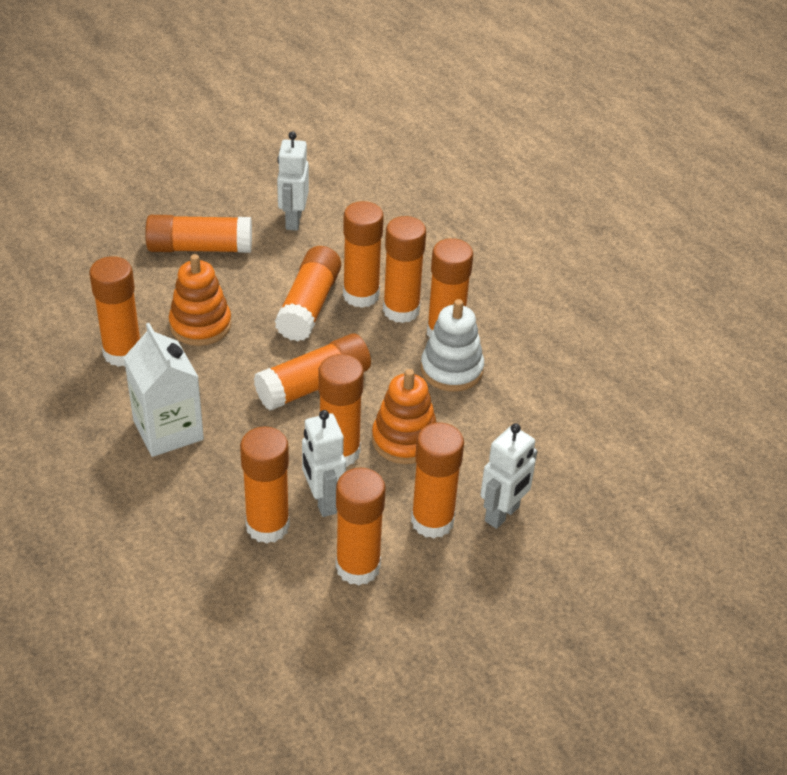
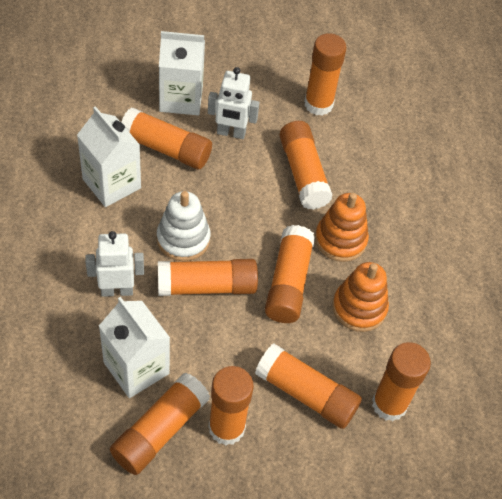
orange glue stick: 11 -> 9
white carton: 1 -> 3
white robot: 3 -> 2

